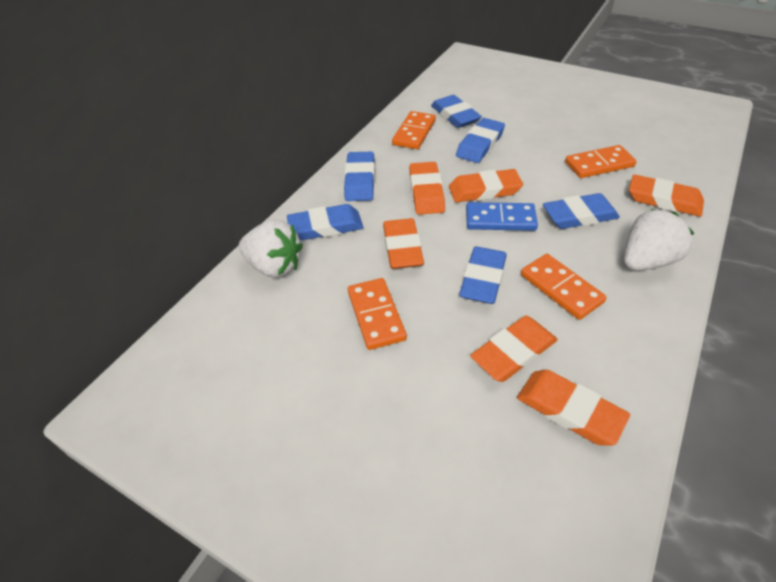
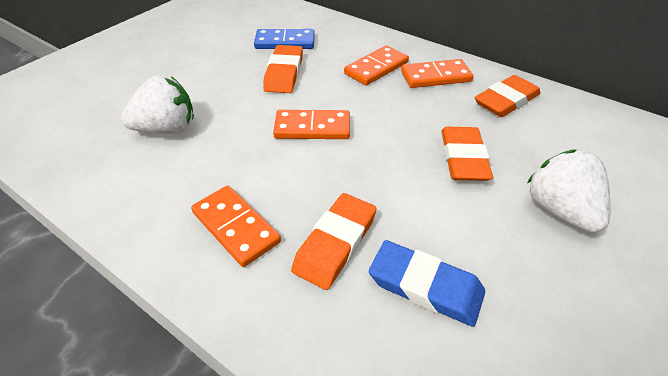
blue eraser: 6 -> 1
orange eraser: 6 -> 4

